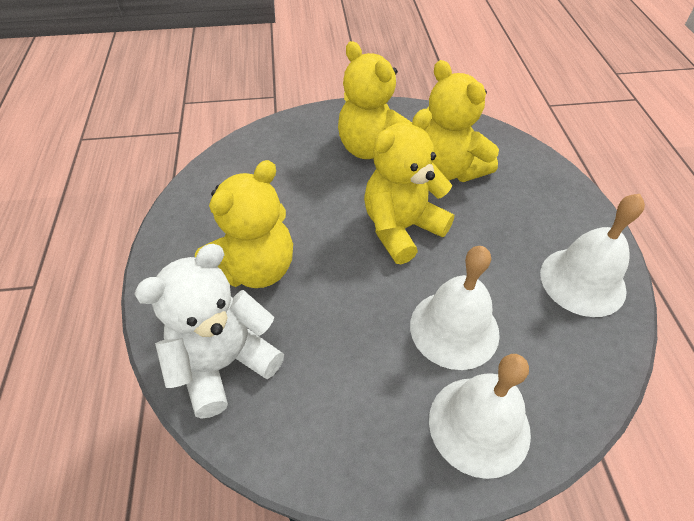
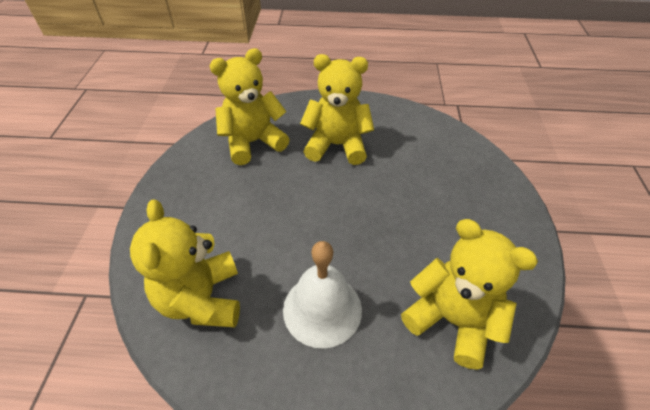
white bell: 3 -> 1
white teddy bear: 1 -> 0

